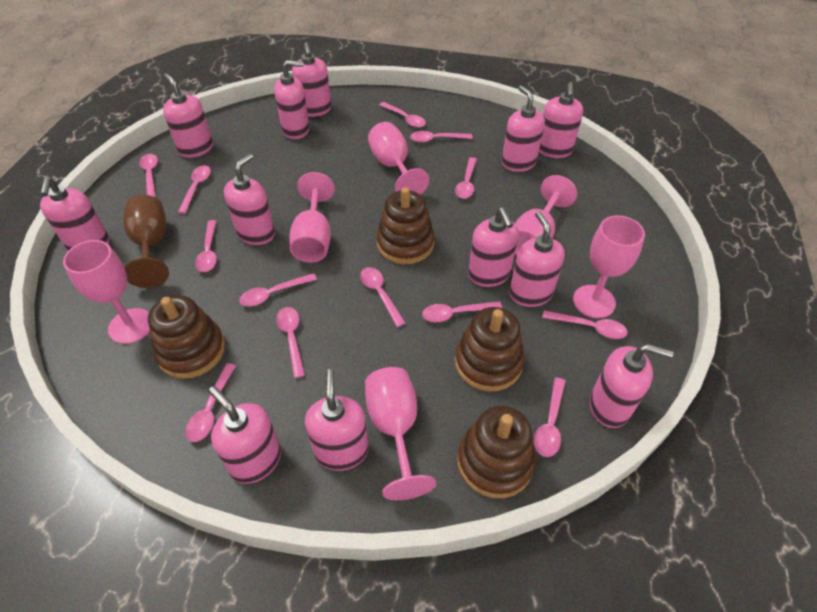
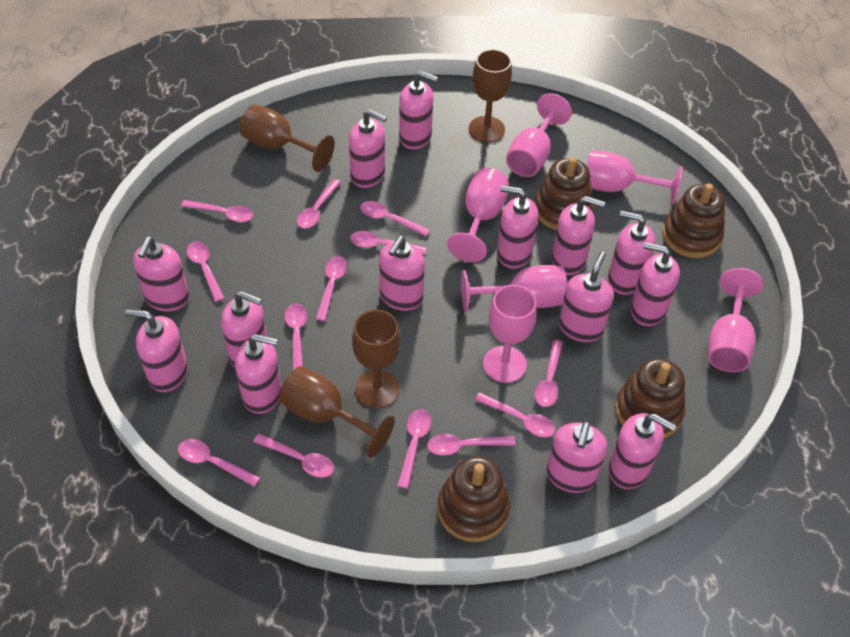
brown goblet: 1 -> 4
pink soap dispenser: 12 -> 14

